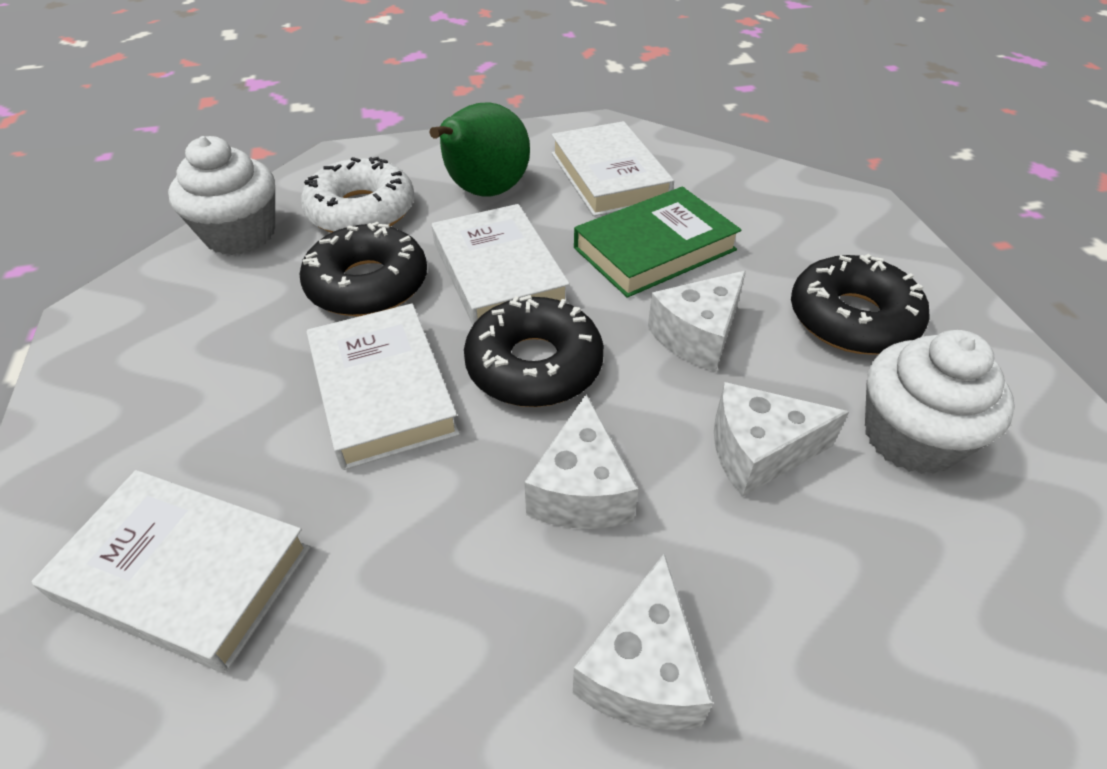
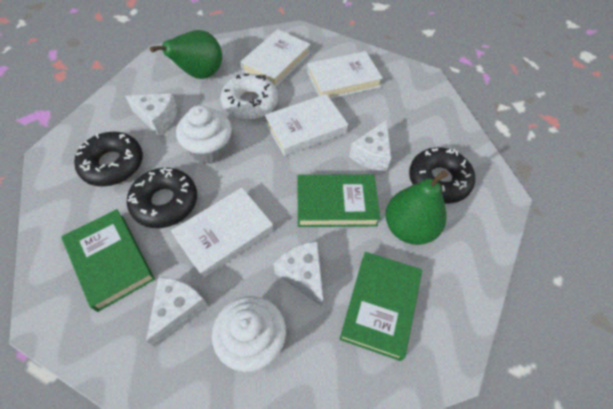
green book: 1 -> 3
green pear: 1 -> 2

